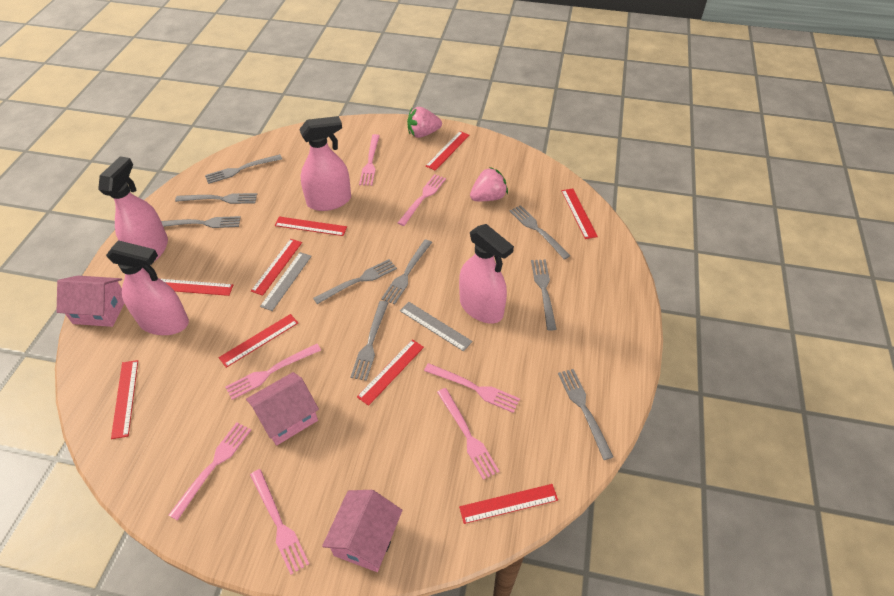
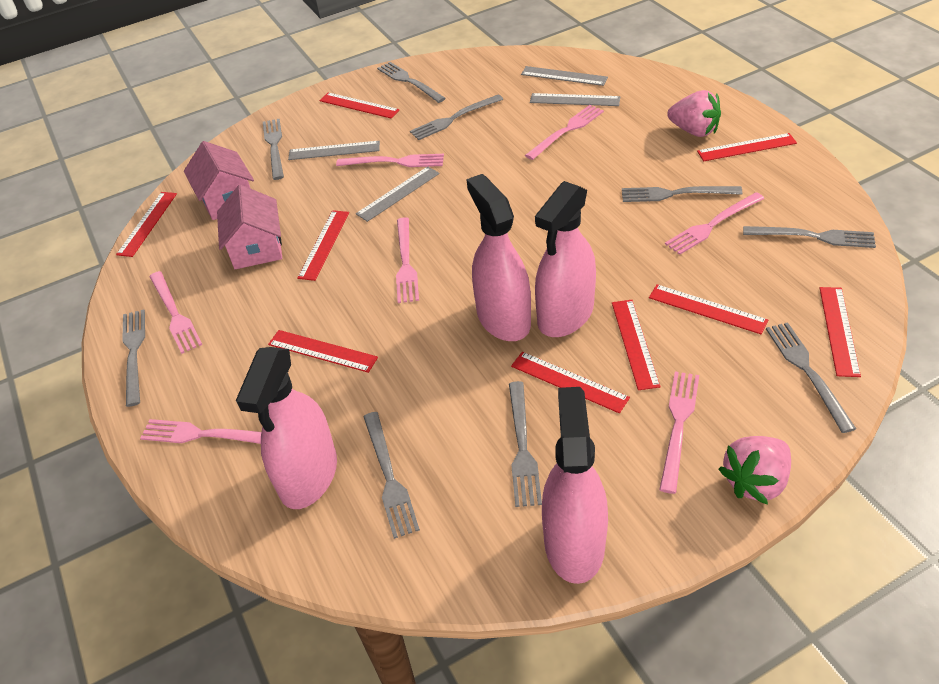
grey ruler: 2 -> 4
pink house: 3 -> 2

